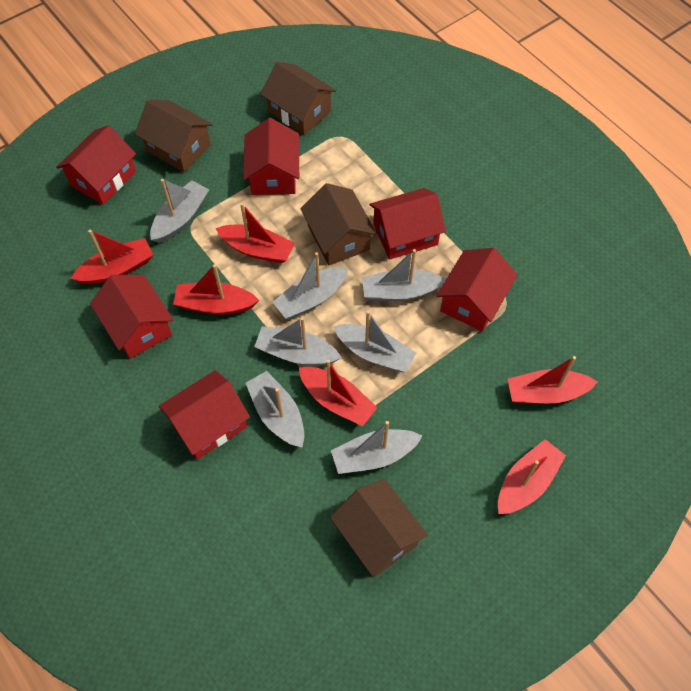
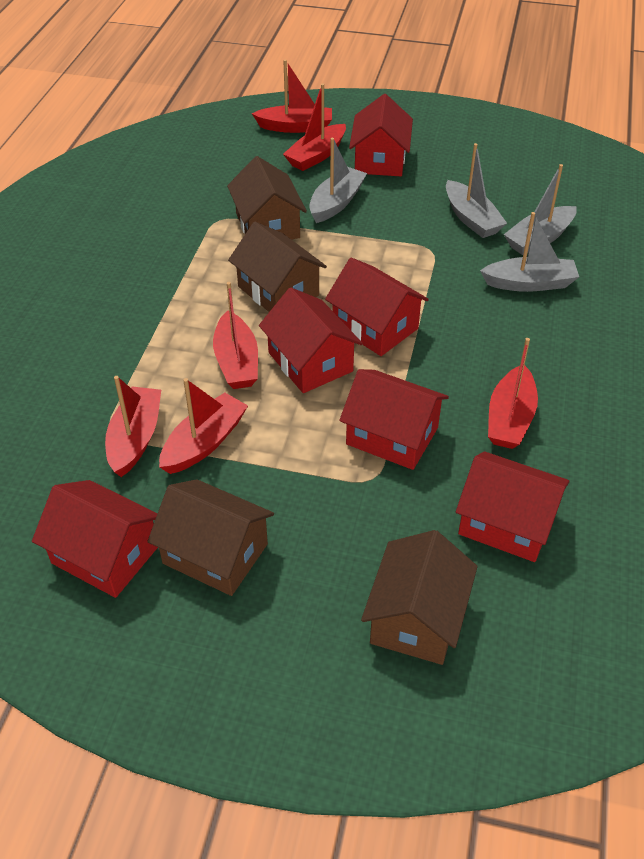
grey boat: 7 -> 4

